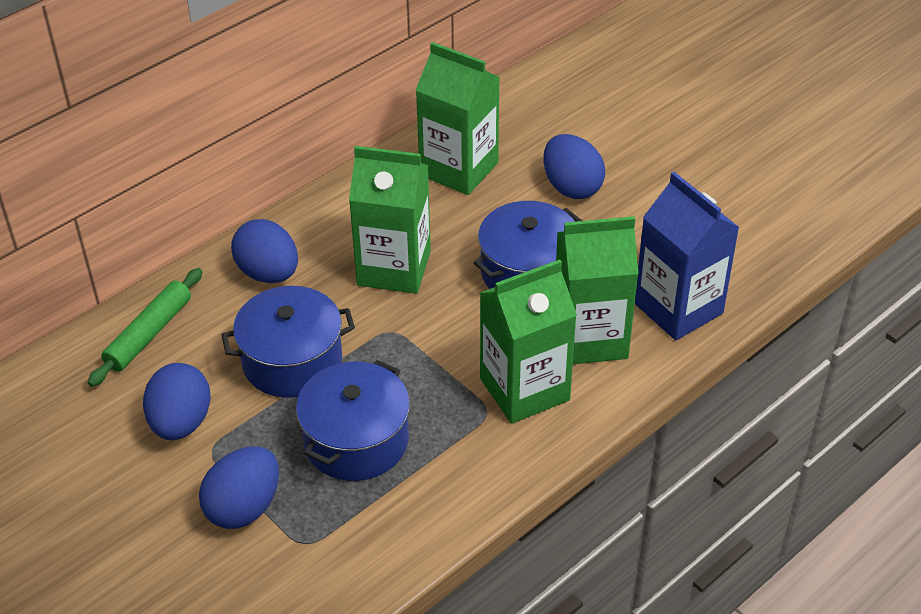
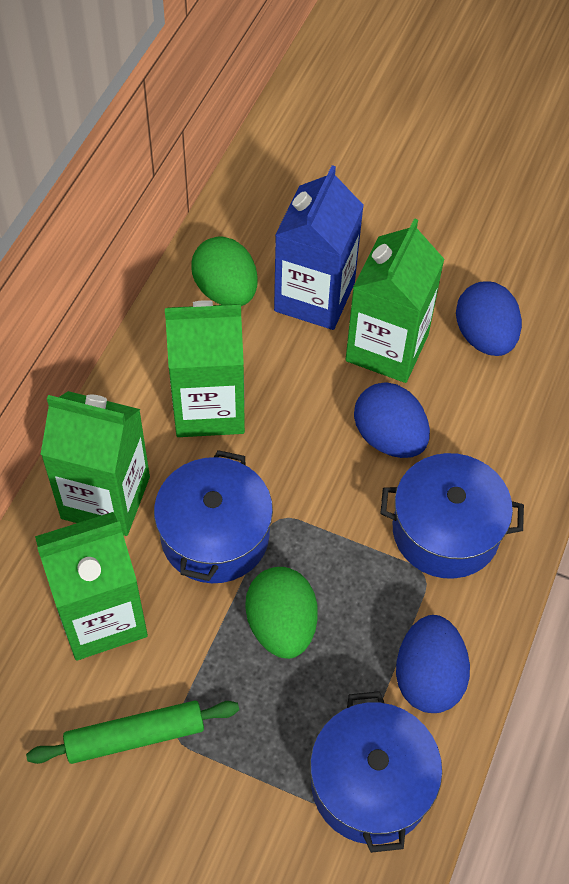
blue egg: 4 -> 3
green egg: 0 -> 2

